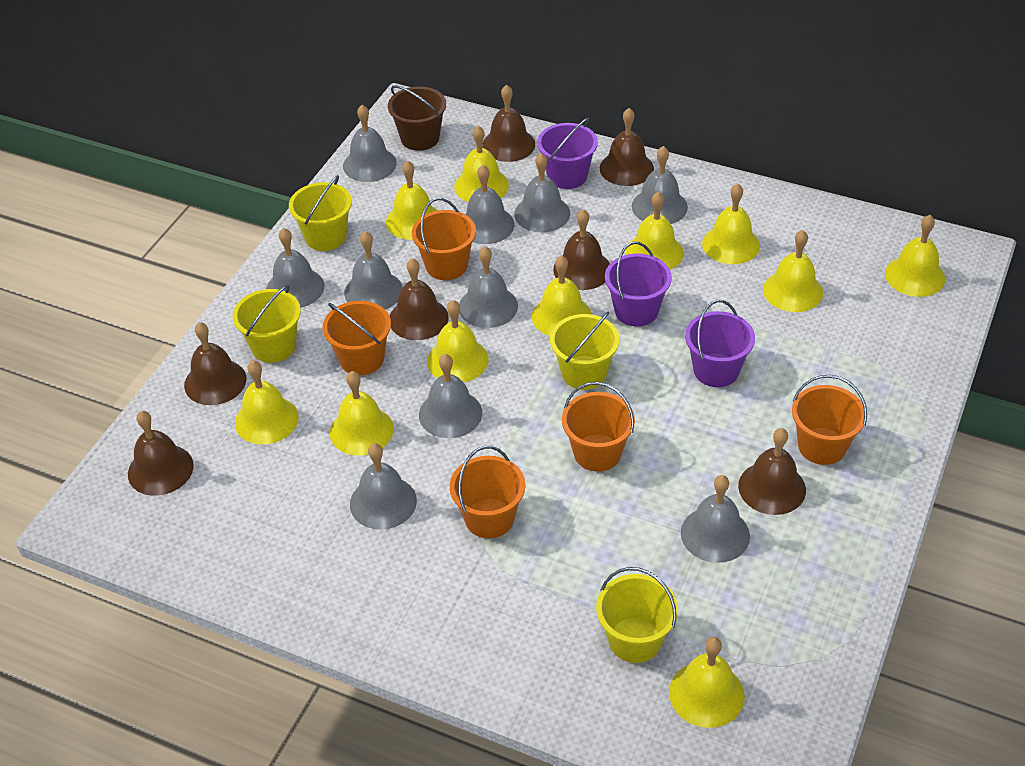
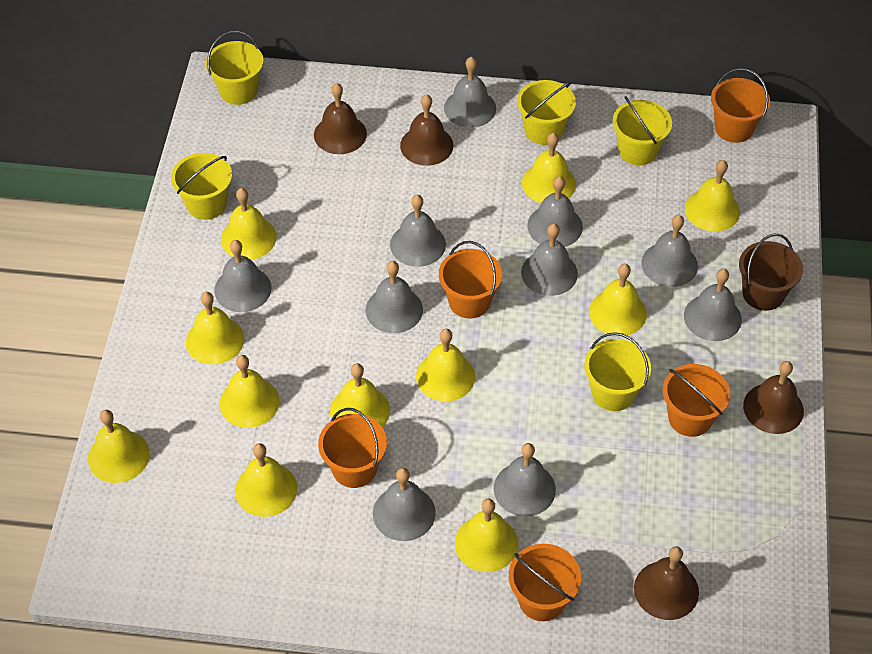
brown bell: 7 -> 4
purple bucket: 3 -> 0
yellow bucket: 4 -> 5

